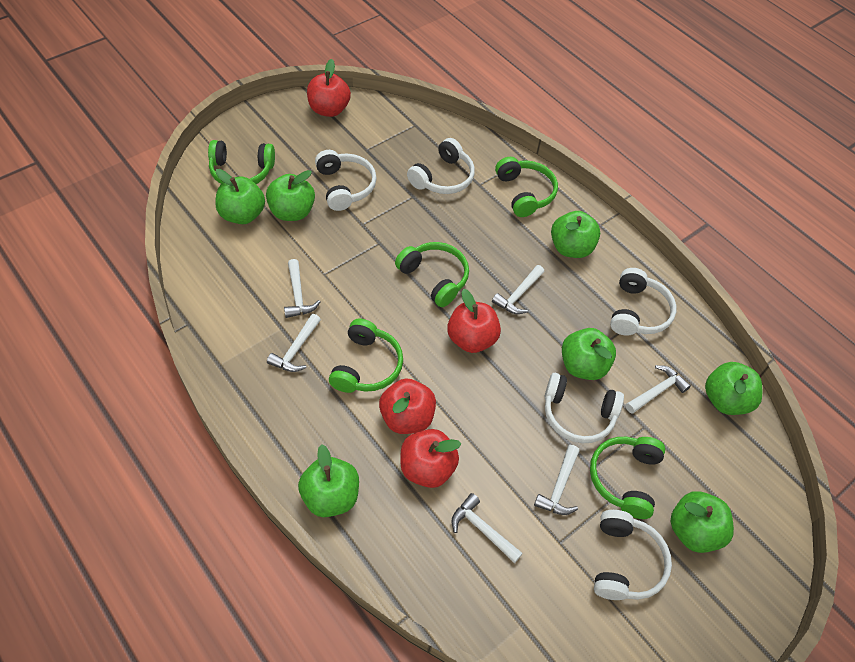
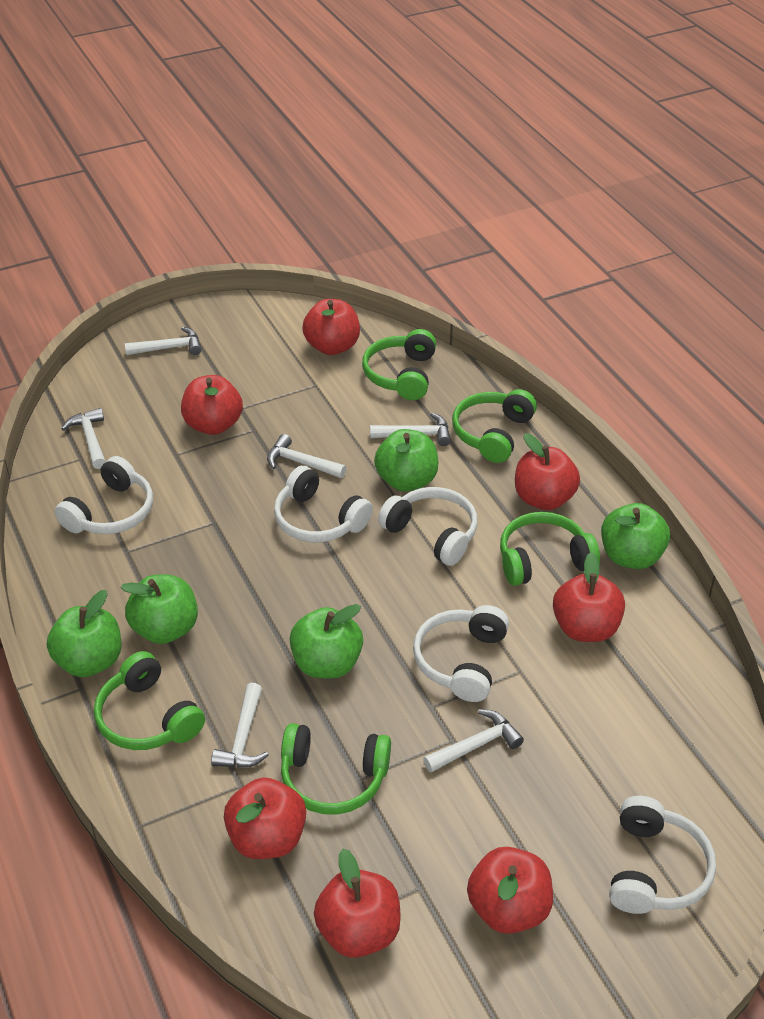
green apple: 7 -> 5
red apple: 4 -> 7

